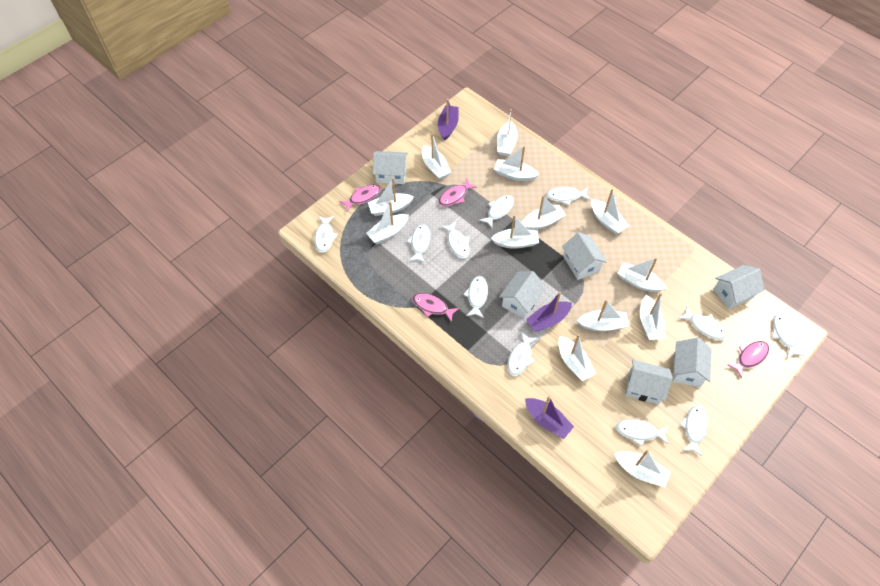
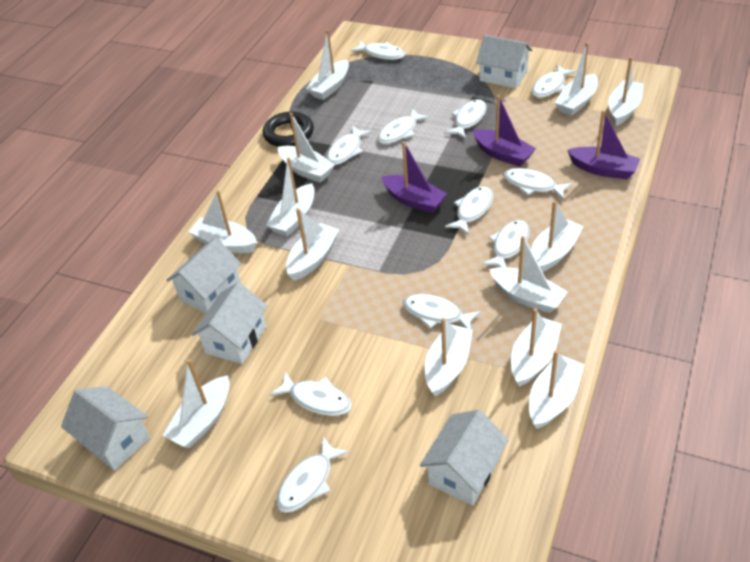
black ring: 0 -> 1
pink fish: 4 -> 0
white house: 6 -> 5

